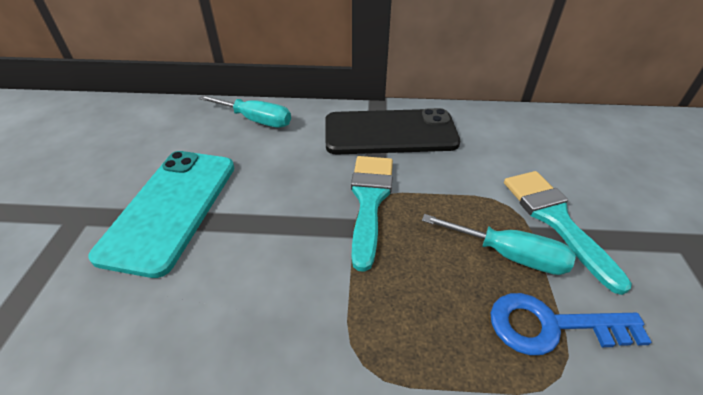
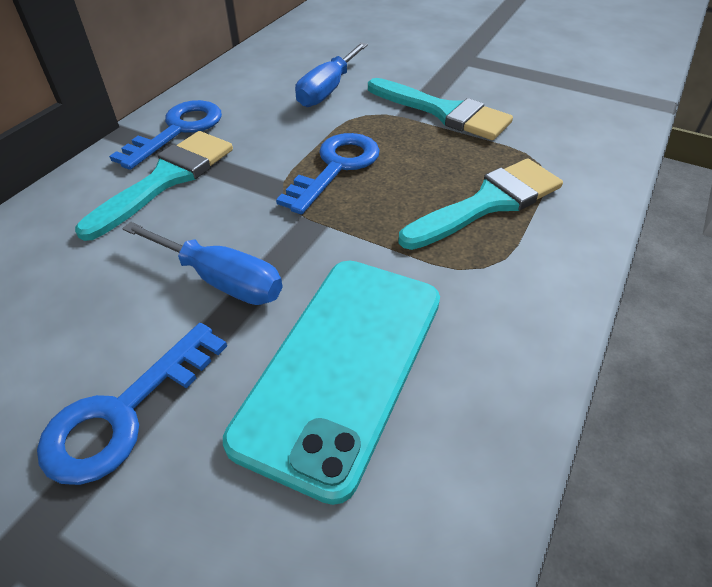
black phone: 1 -> 0
blue key: 1 -> 3
blue screwdriver: 0 -> 2
turquoise brush: 2 -> 3
turquoise screwdriver: 2 -> 0

